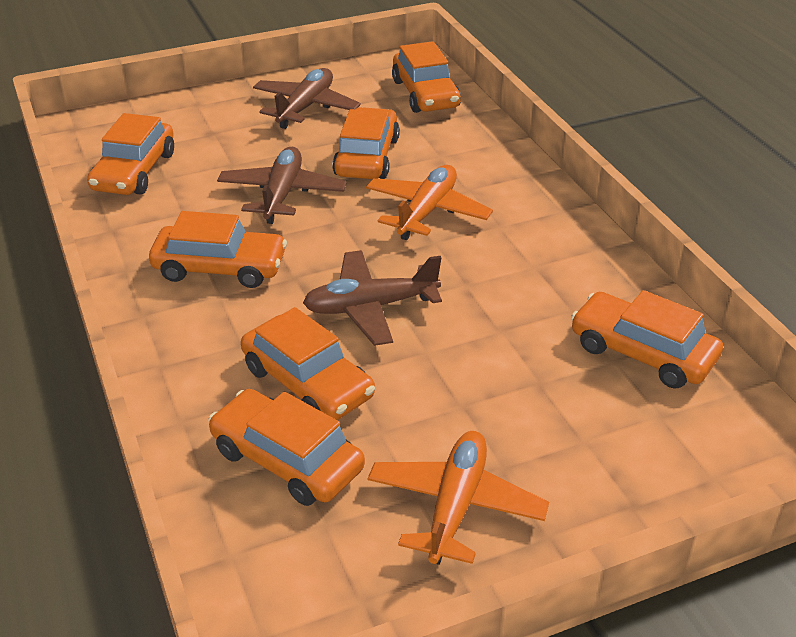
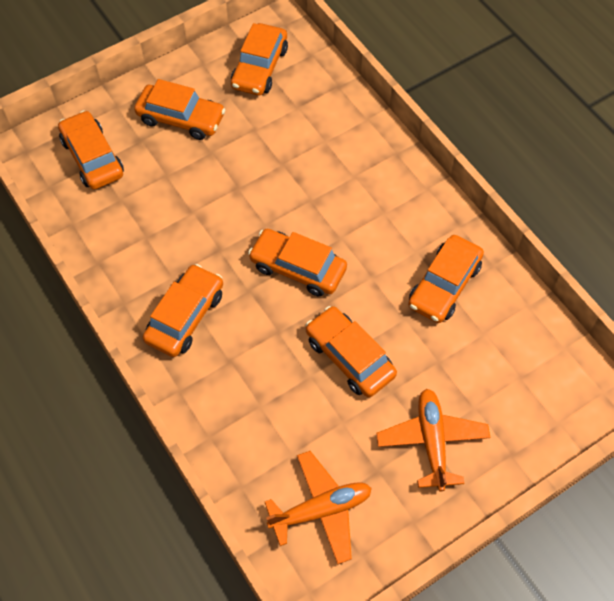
brown plane: 3 -> 0

